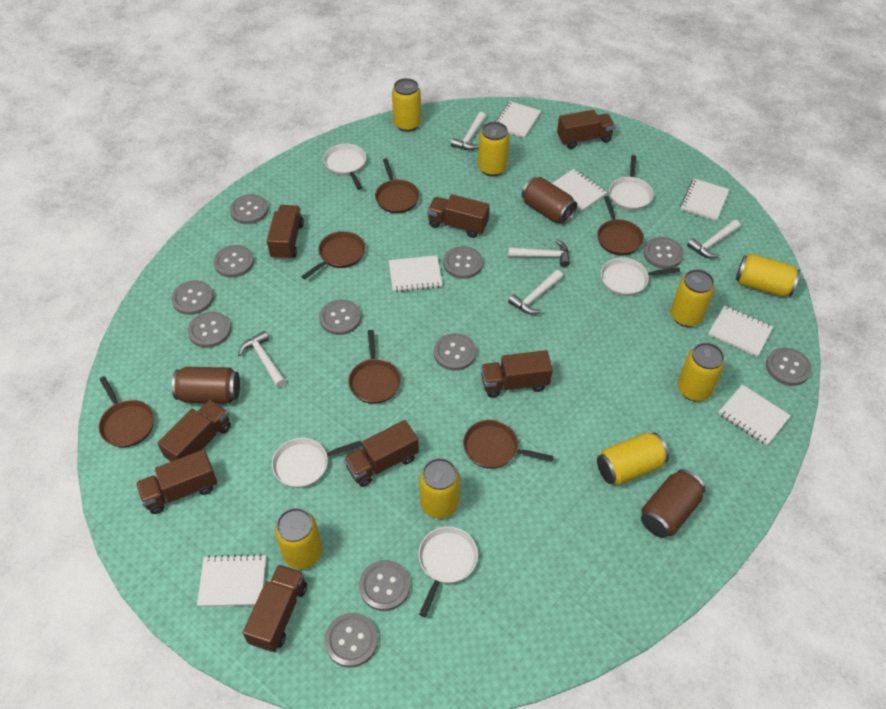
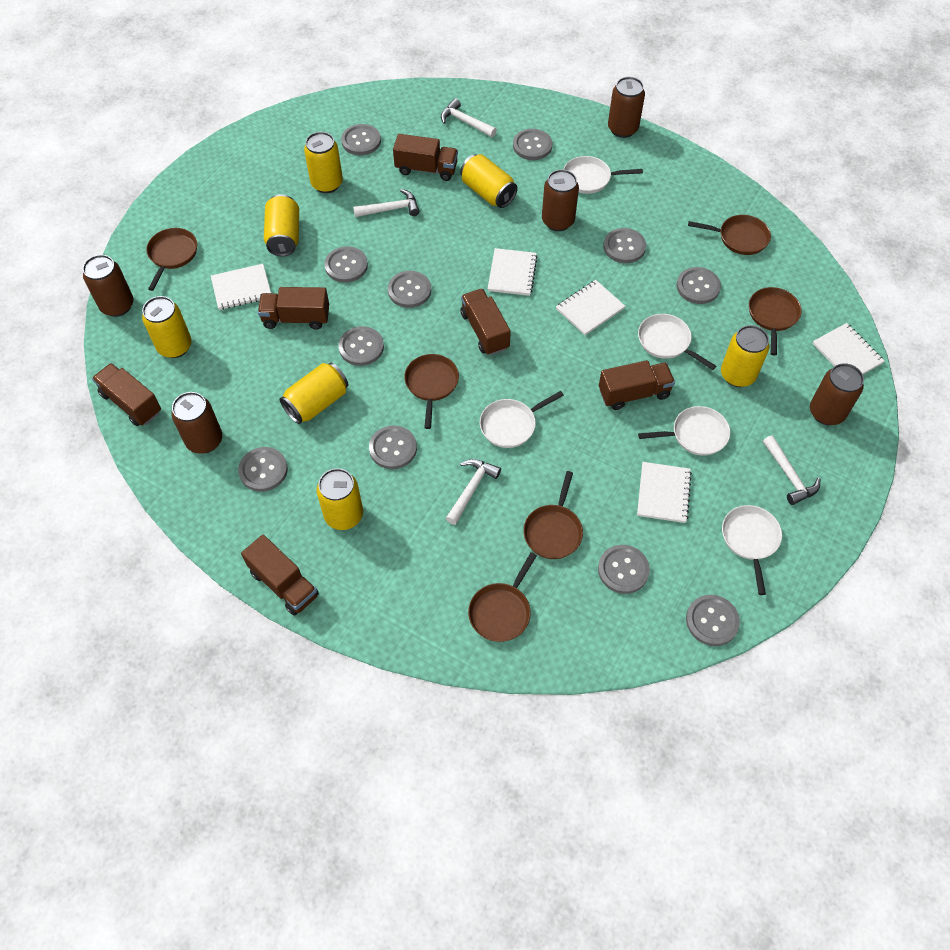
brown can: 3 -> 5
brown truck: 8 -> 6
white hammer: 5 -> 4
white notebook: 7 -> 5
yellow can: 8 -> 7

